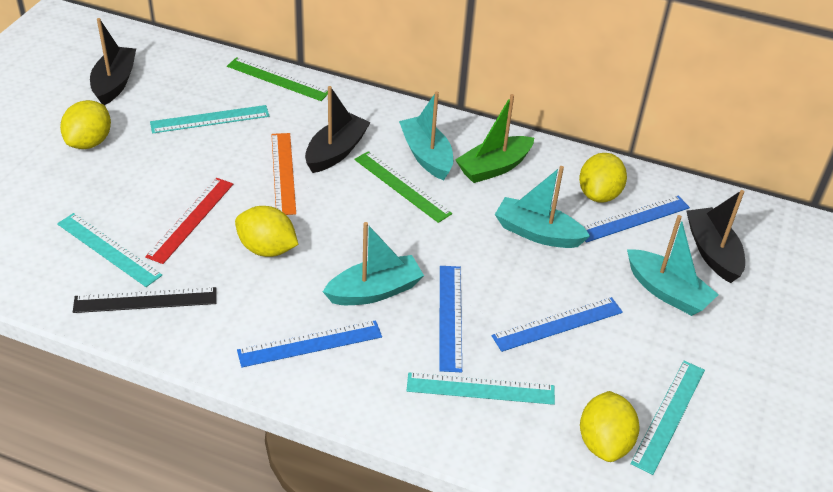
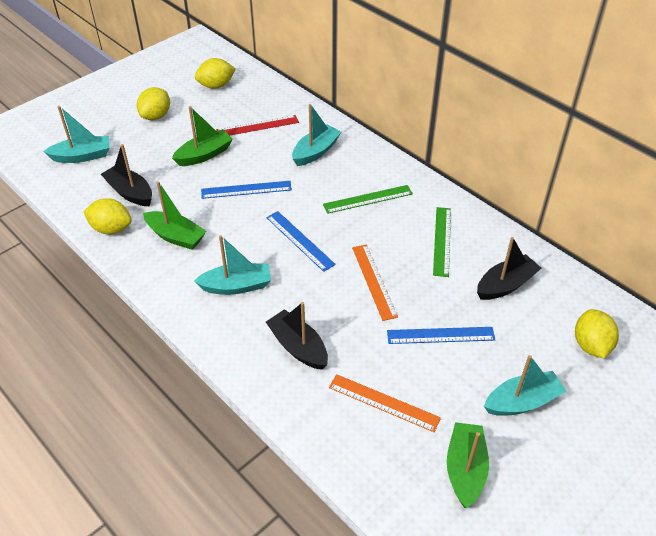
black ruler: 1 -> 0
blue ruler: 4 -> 3
green boat: 1 -> 3
orange ruler: 1 -> 2
turquoise ruler: 4 -> 0

